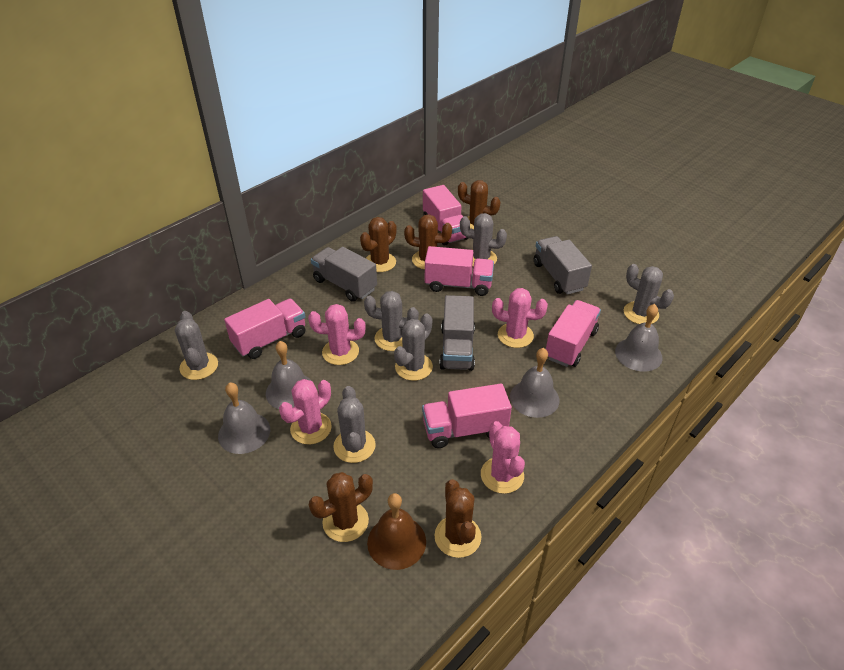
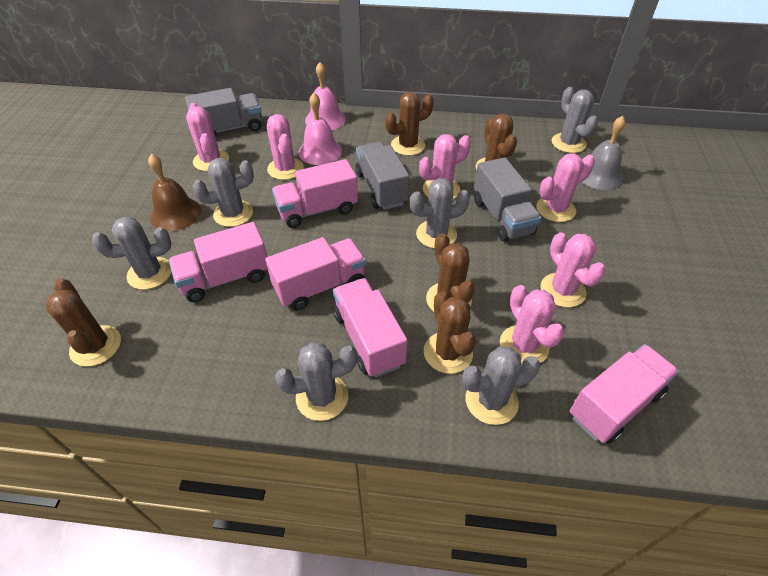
grey bell: 4 -> 1
pink bell: 0 -> 2
pink cactus: 4 -> 6

